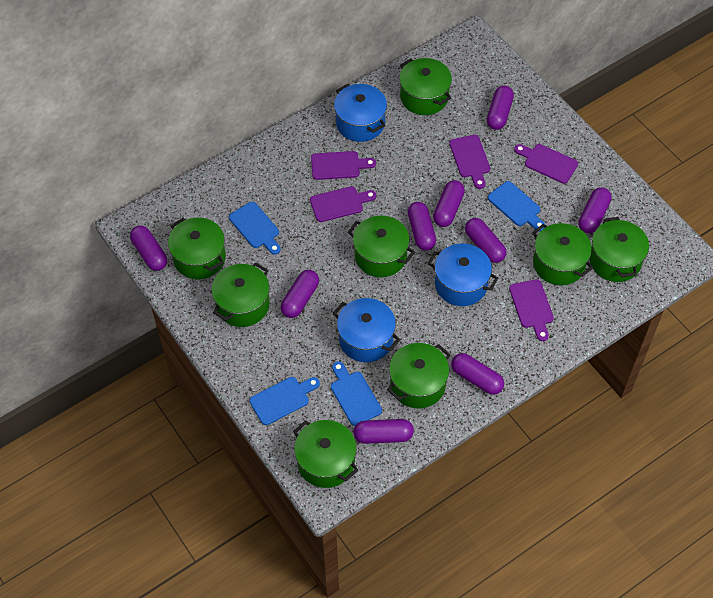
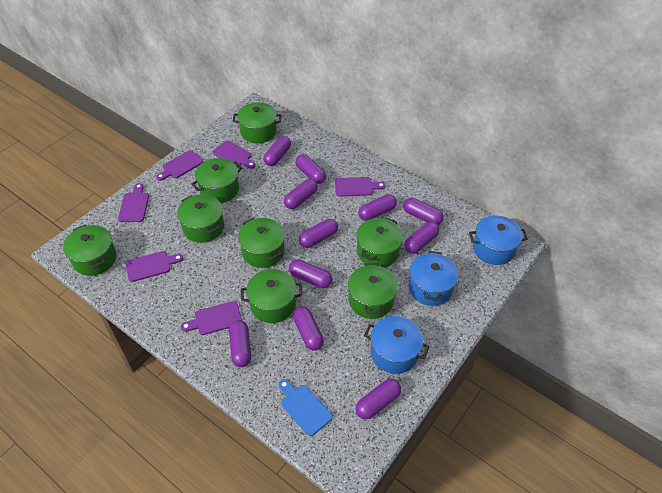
blue cutting board: 4 -> 1
purple capsule: 9 -> 11
purple cutting board: 5 -> 6

